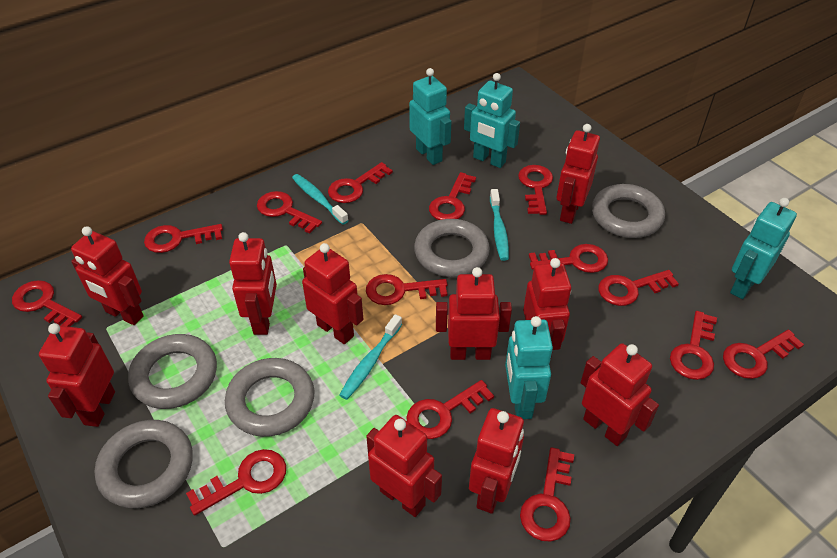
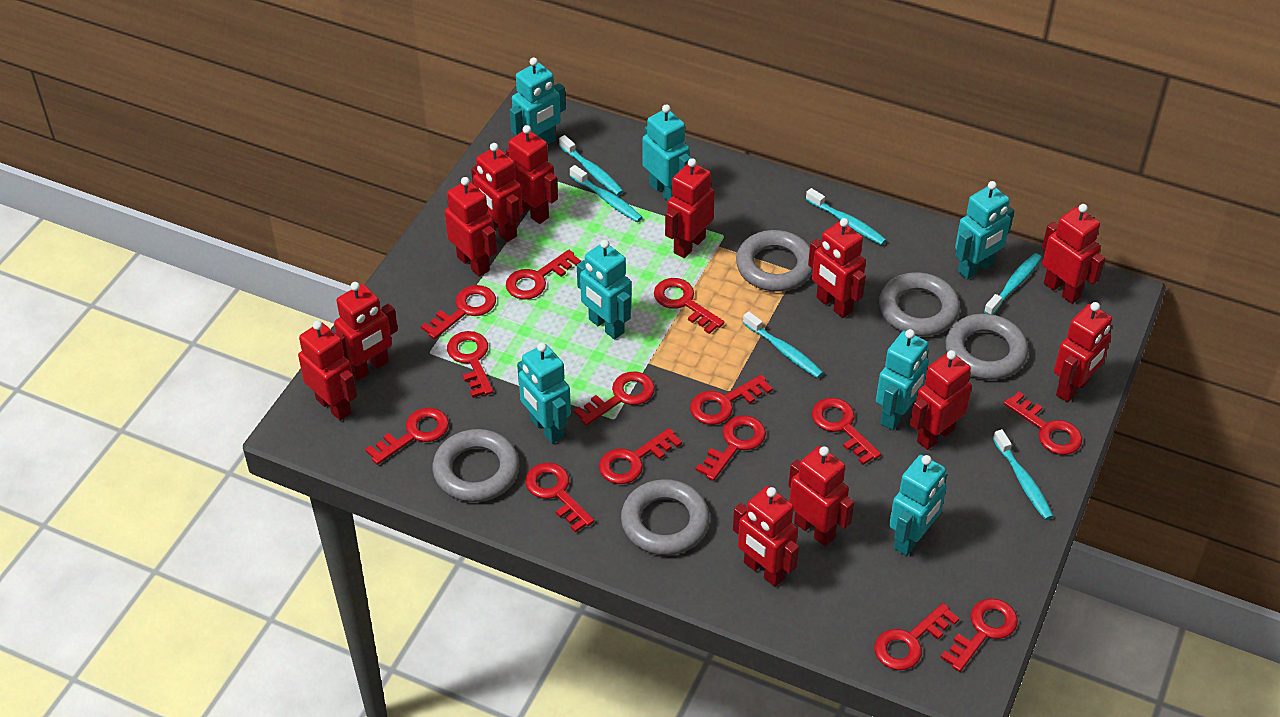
red robot: 10 -> 12
turquoise robot: 4 -> 7
turquoise toothbrush: 3 -> 6

